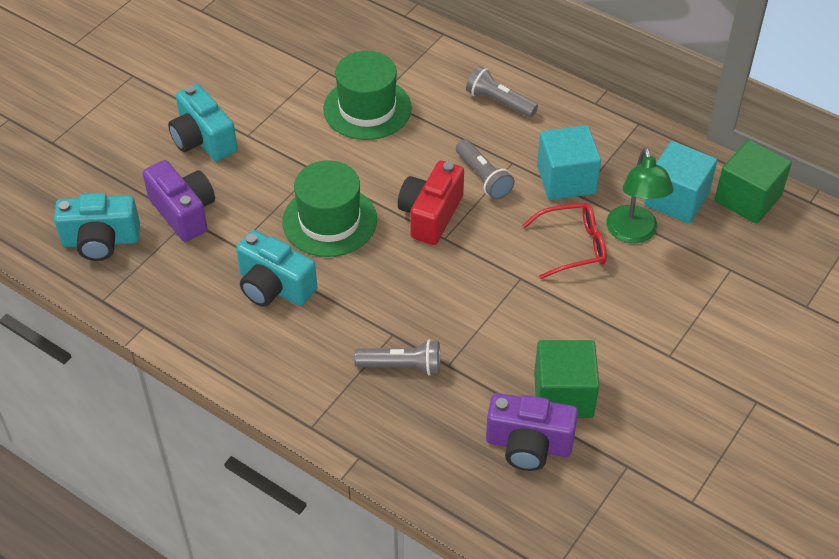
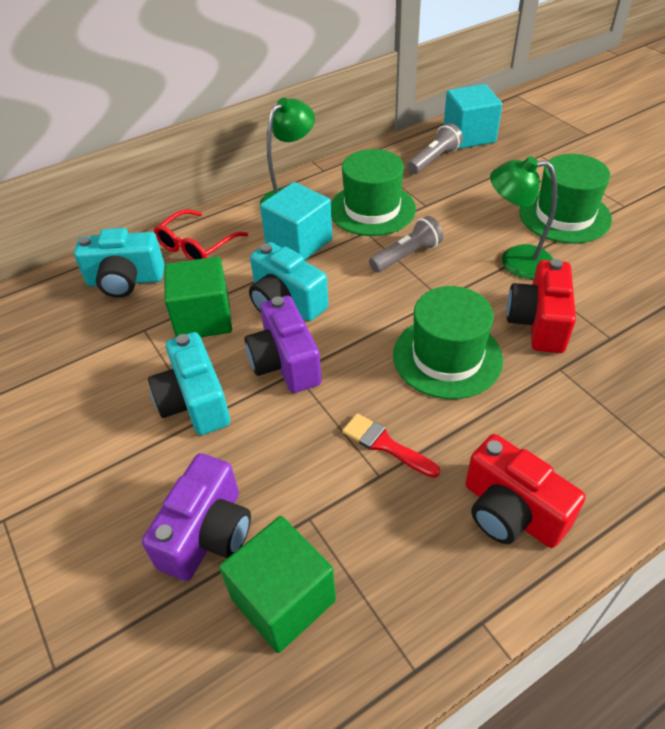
green hat: 2 -> 3
green lamp: 1 -> 2
grey flashlight: 3 -> 2
red brush: 0 -> 1
red camera: 1 -> 2

